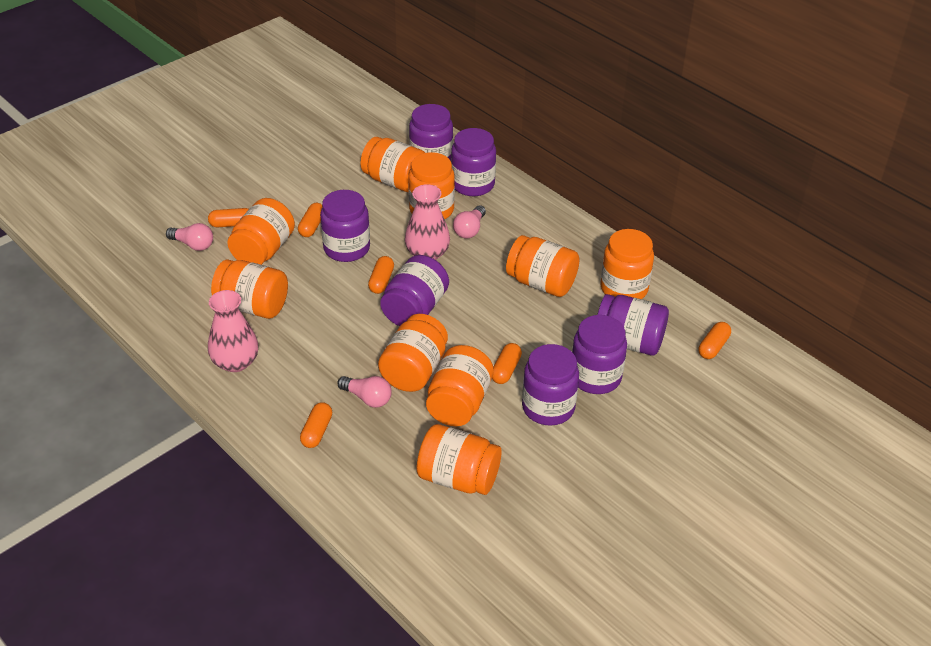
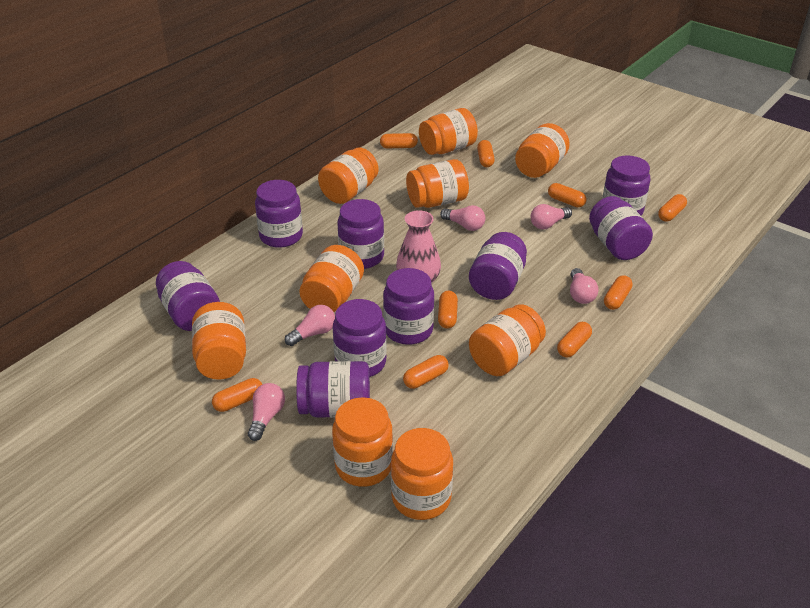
orange capsule: 6 -> 9
pink light bulb: 3 -> 5
pink vase: 2 -> 1
purple jar: 7 -> 9

